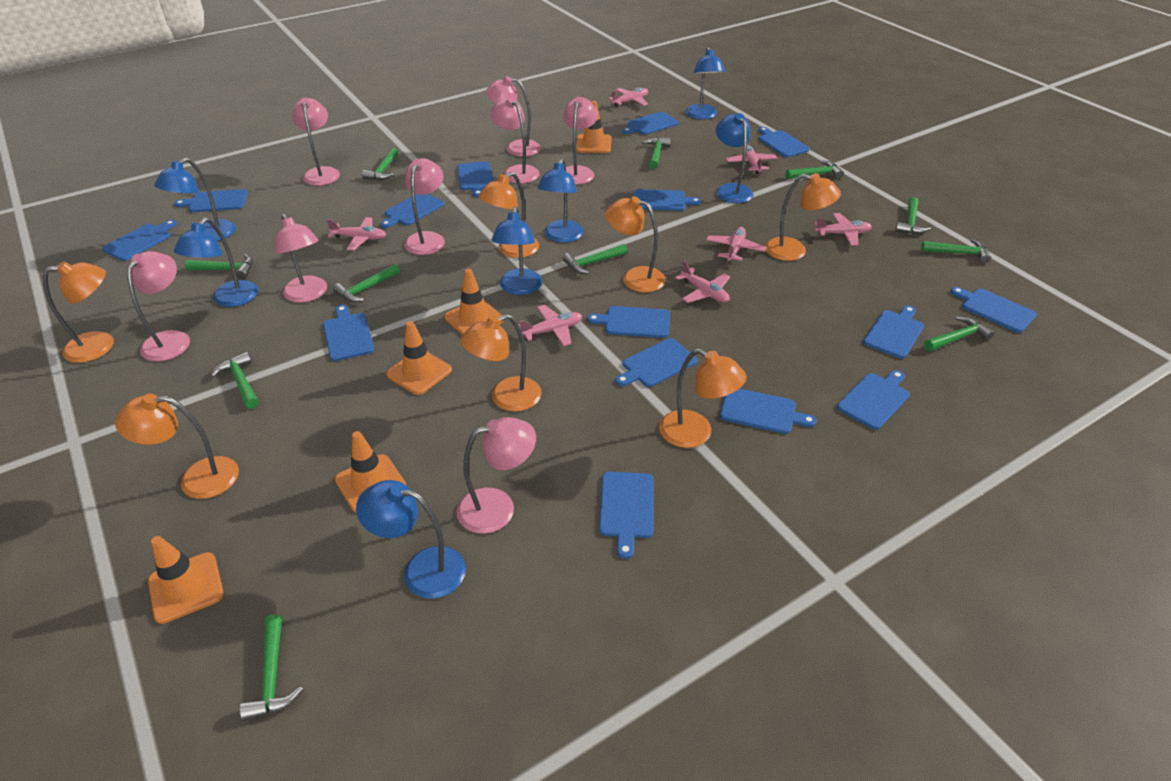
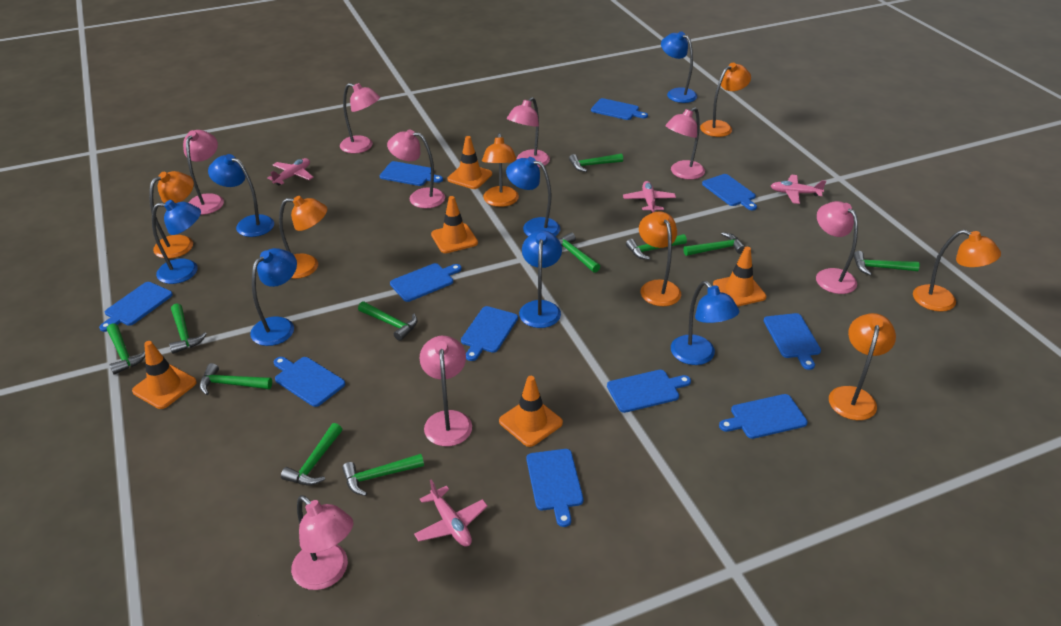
blue cutting board: 15 -> 11
pink plane: 7 -> 4

